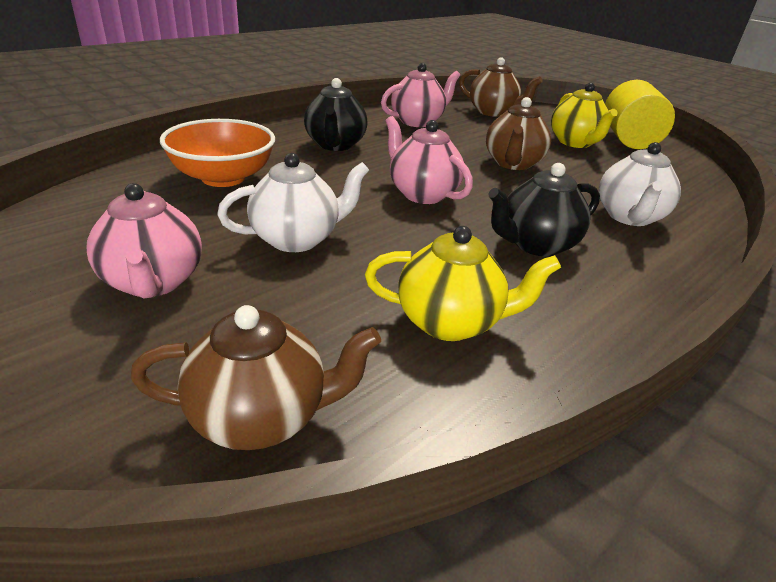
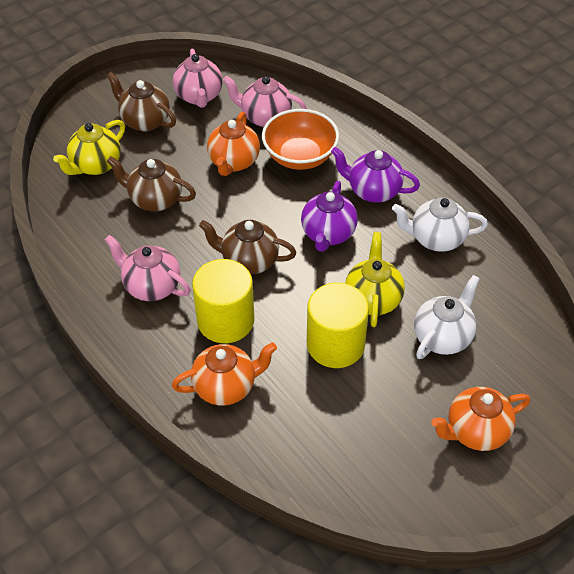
black teapot: 2 -> 0
orange teapot: 0 -> 3
purple teapot: 0 -> 2
yellow cylinder: 1 -> 2

